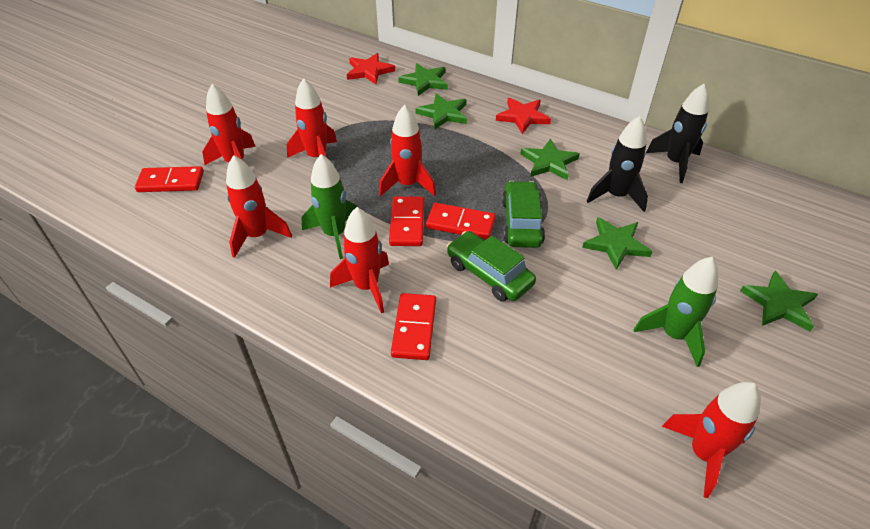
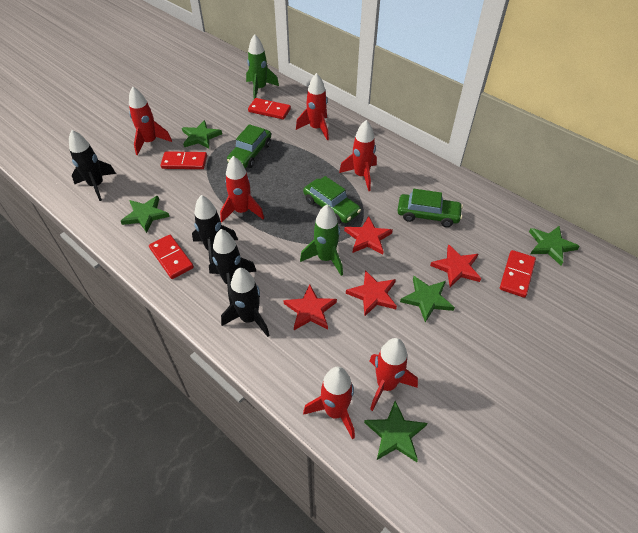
black rocket: 2 -> 4
green car: 2 -> 3
red star: 2 -> 4

